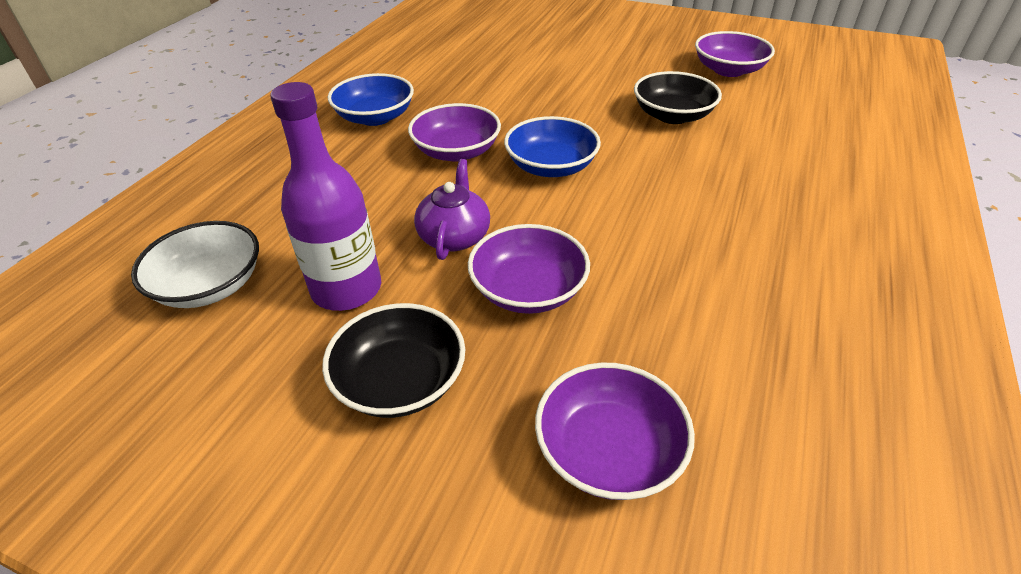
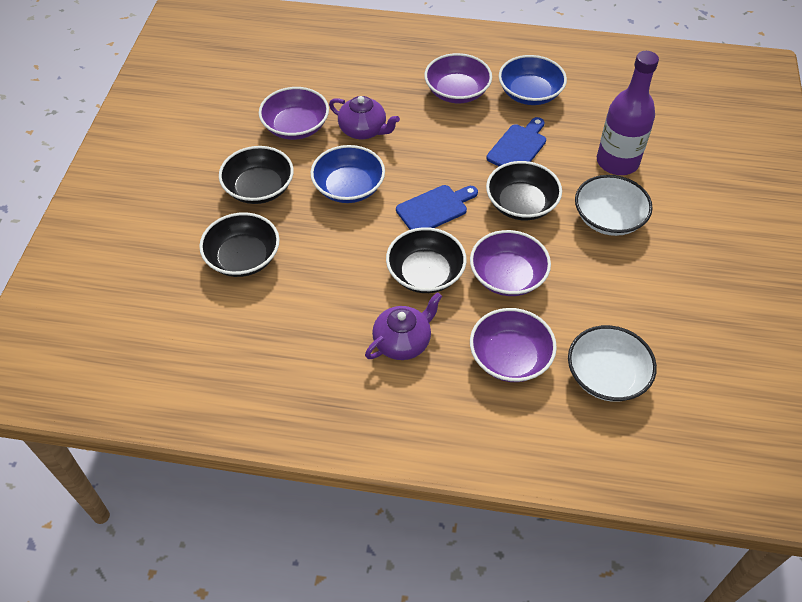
black bowl: 2 -> 4
blue cutting board: 0 -> 2
purple teapot: 1 -> 2
white bowl: 1 -> 2

